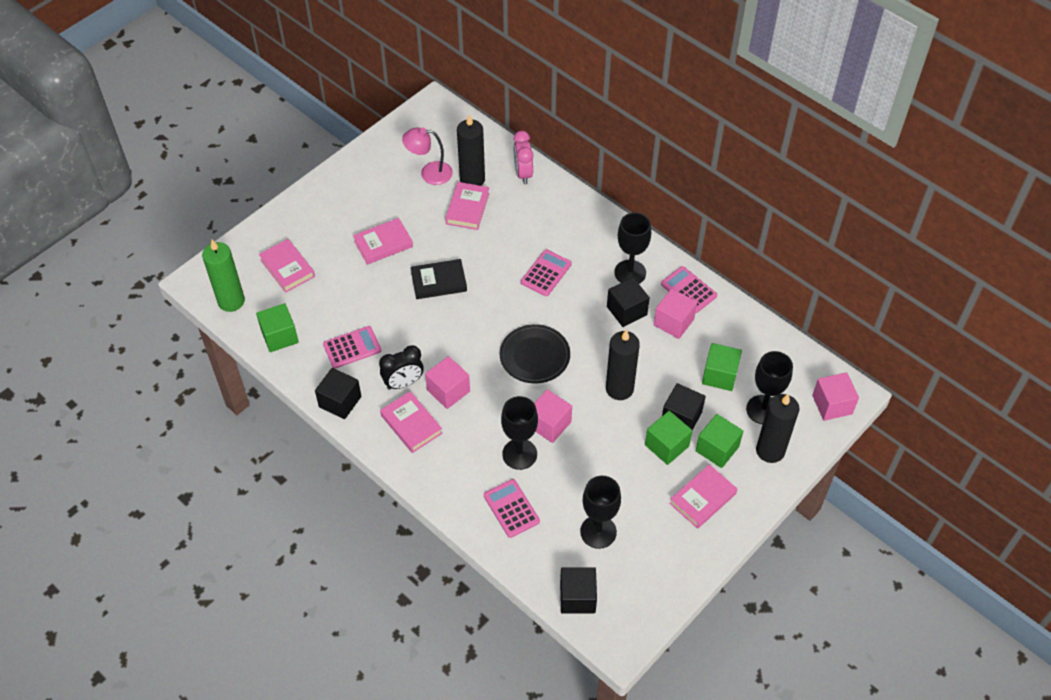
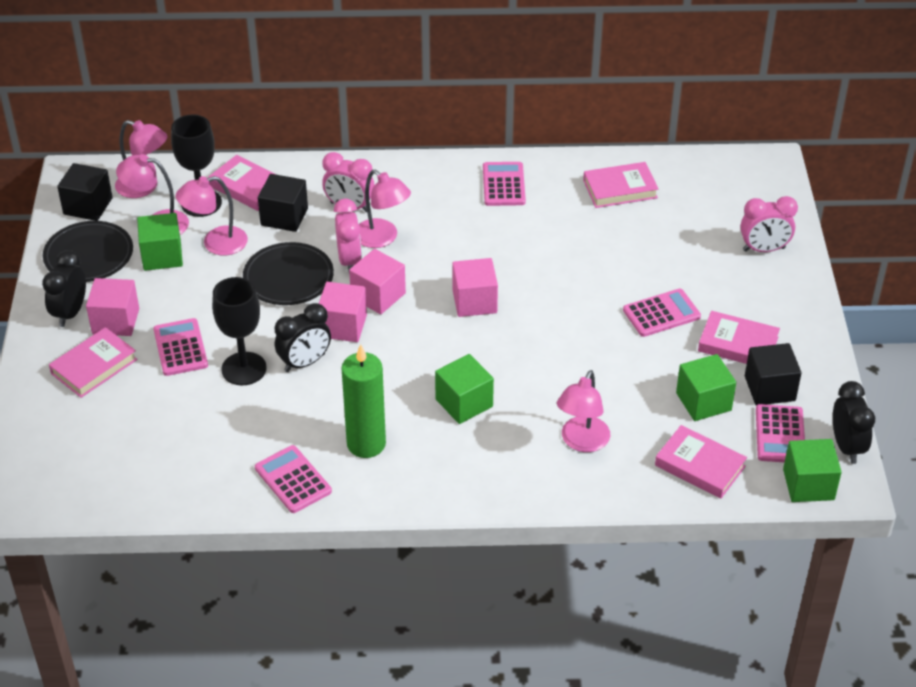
black book: 1 -> 0
black candle: 3 -> 0
black clock: 1 -> 3
black cube: 4 -> 3
black goblet: 4 -> 2
black plate: 1 -> 2
pink calculator: 4 -> 5
pink clock: 1 -> 3
pink lamp: 1 -> 5

